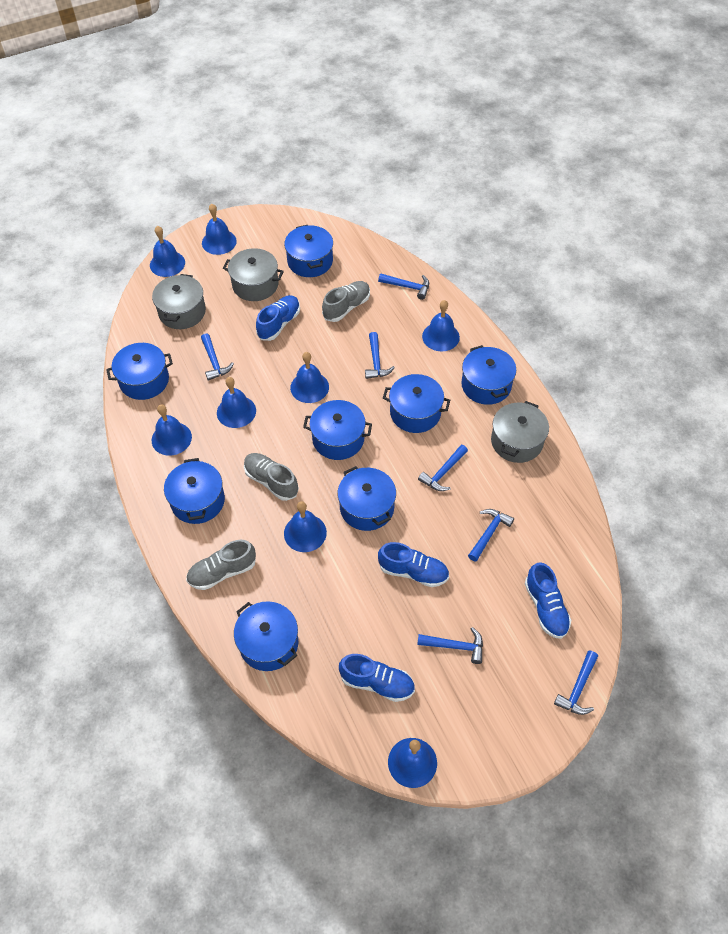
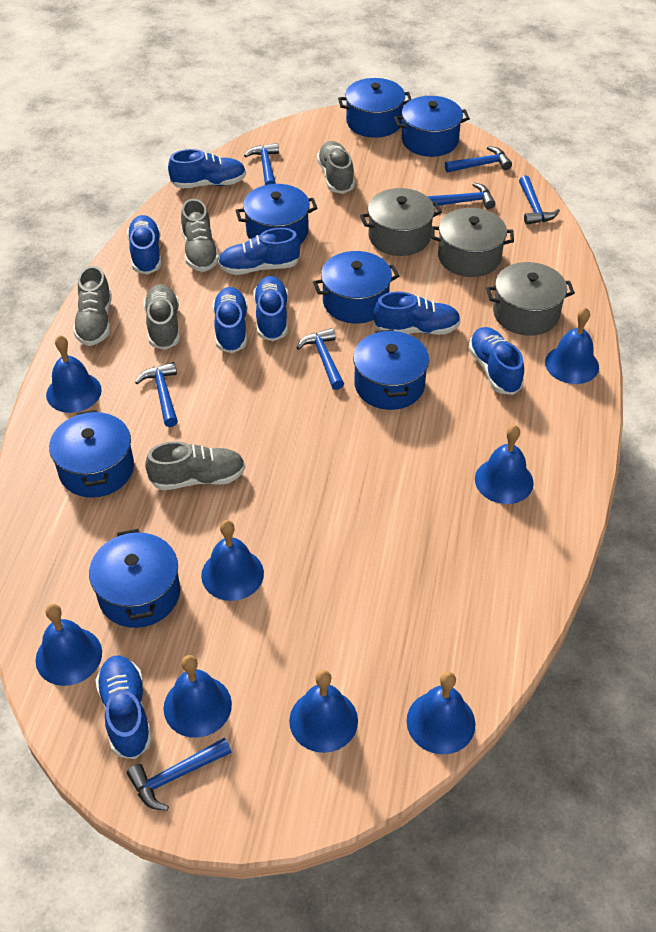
blue pot: 8 -> 7
blue shoe: 4 -> 8
grey shoe: 3 -> 5

